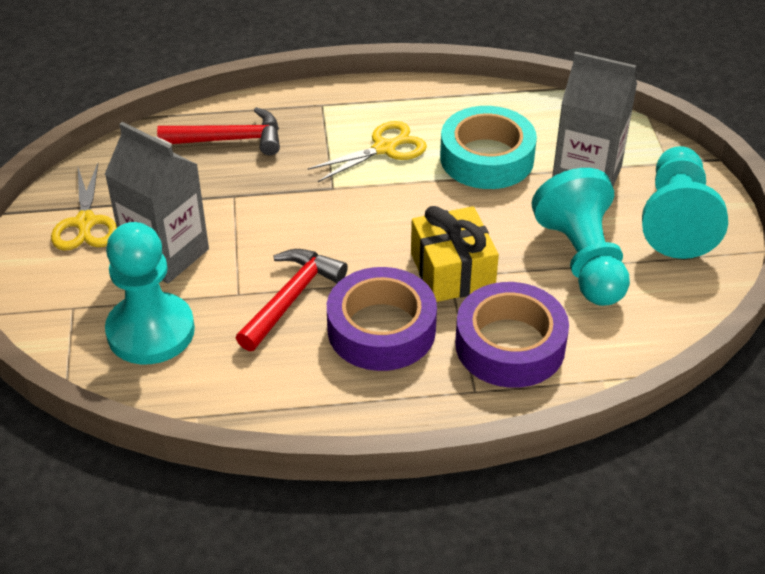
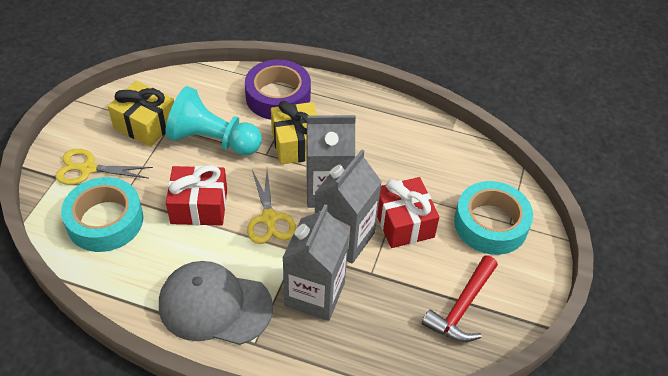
grey cap: 0 -> 1
grey carton: 2 -> 3
purple tape: 2 -> 1
red gift: 0 -> 2
red hammer: 2 -> 1
turquoise pawn: 3 -> 1
turquoise tape: 1 -> 2
yellow gift: 1 -> 2

